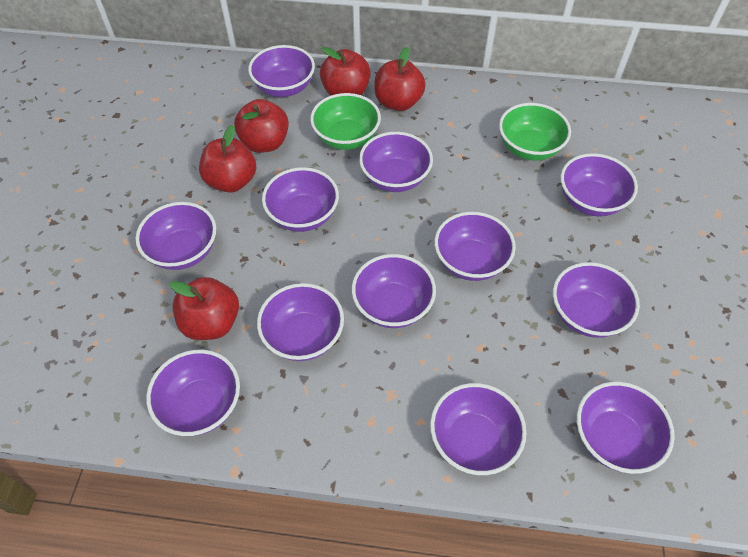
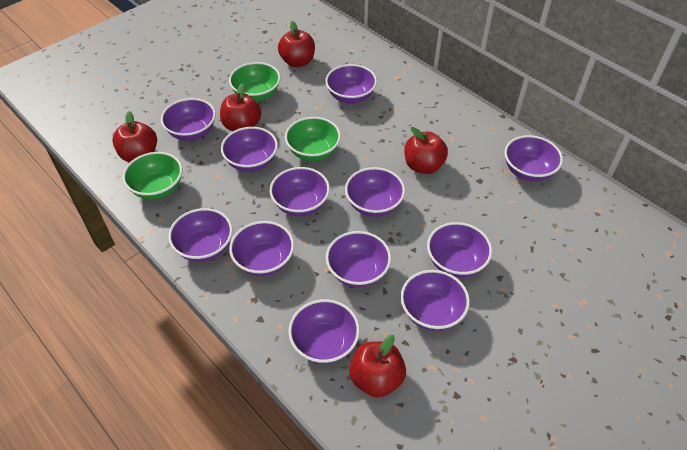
green bowl: 2 -> 3

